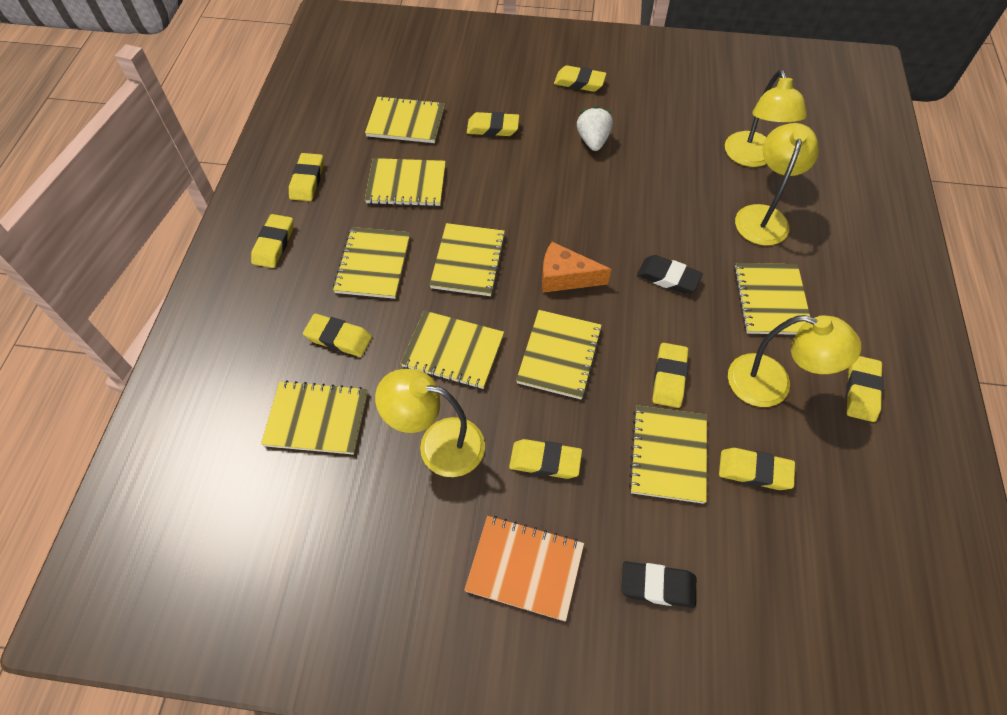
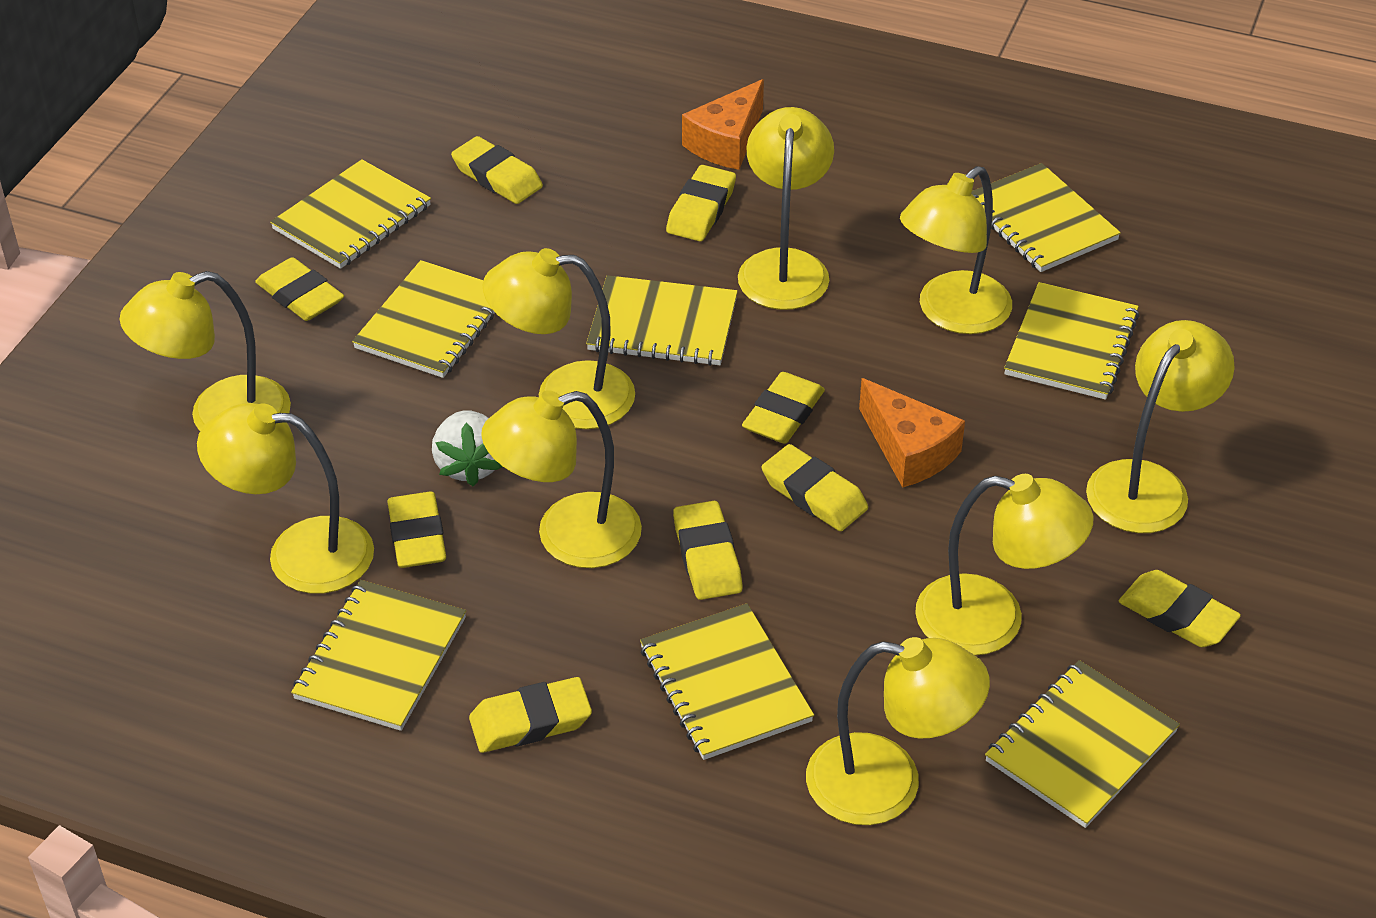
black eraser: 2 -> 0
orange cheese: 1 -> 2
orange notebook: 1 -> 0
yellow lamp: 4 -> 9
yellow notebook: 9 -> 8

